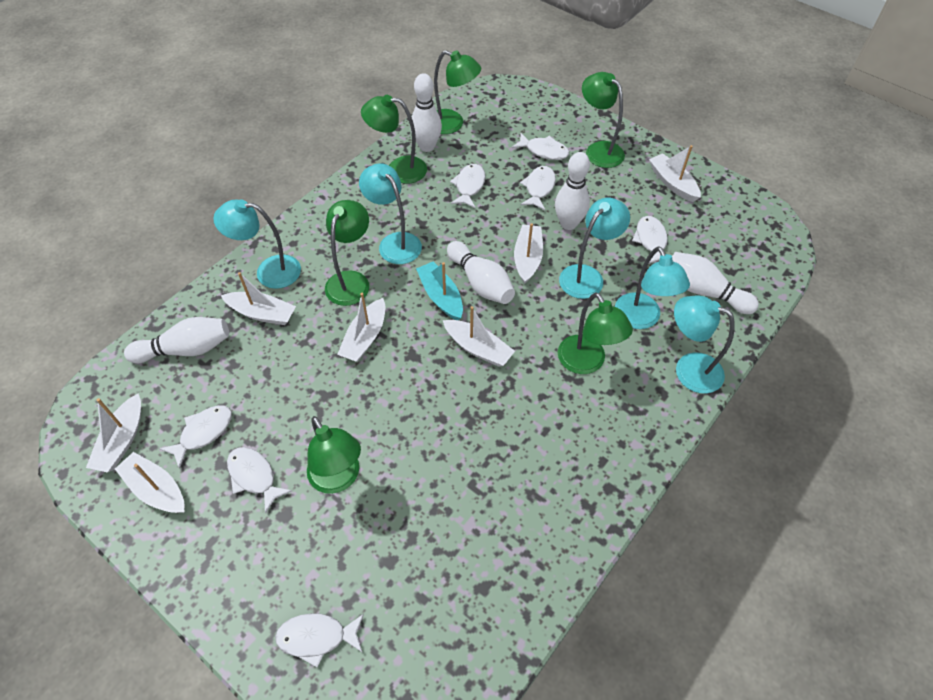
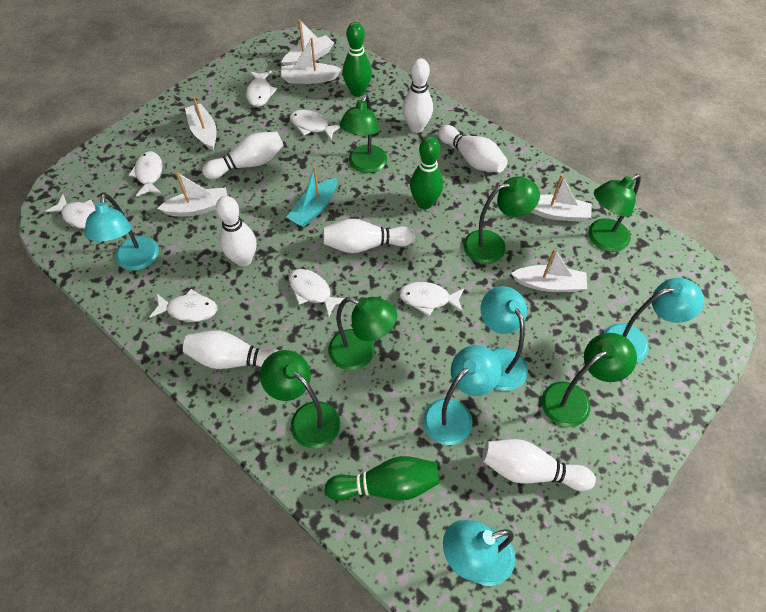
green bowling pin: 0 -> 3
white boat: 7 -> 6
white bowling pin: 5 -> 7

